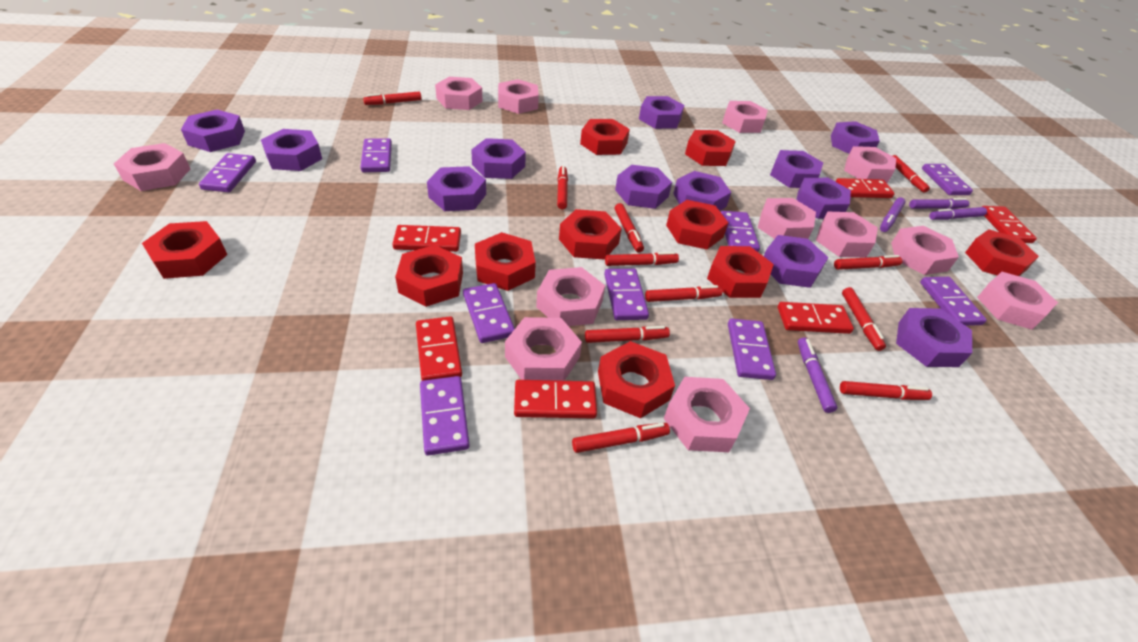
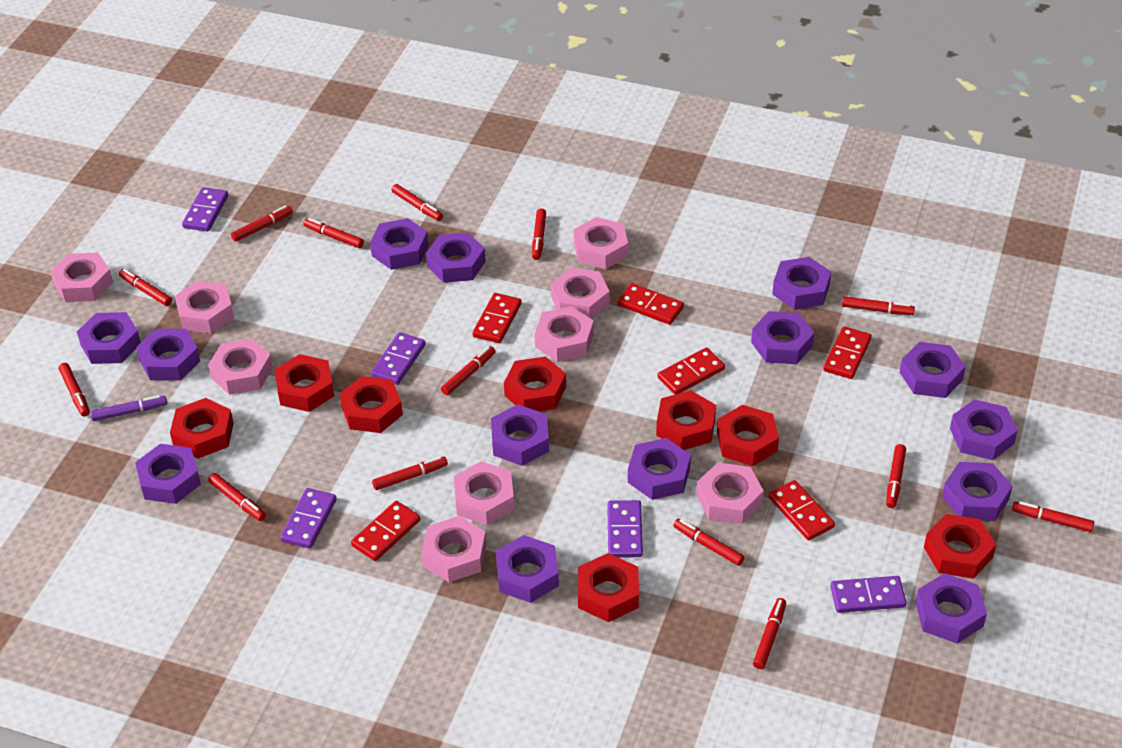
pink nut: 12 -> 9
purple domino: 9 -> 5
purple marker: 4 -> 1
purple nut: 12 -> 14
red marker: 11 -> 14
red nut: 10 -> 8

